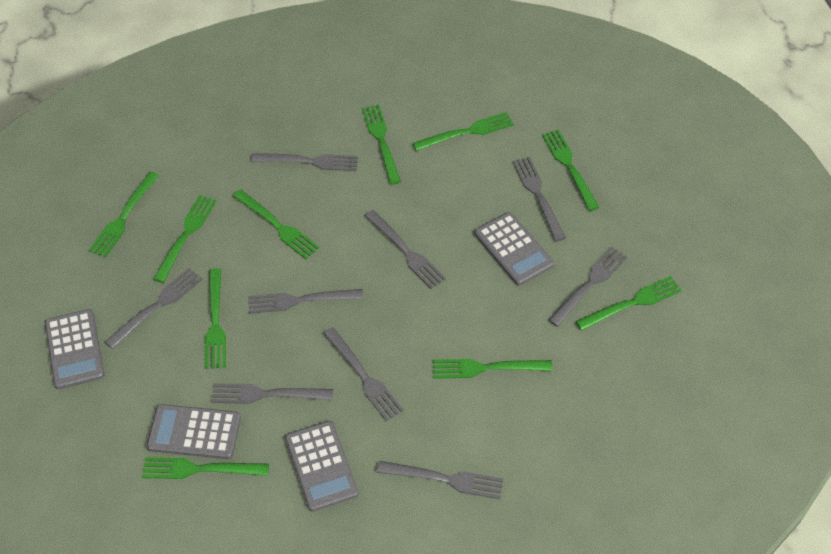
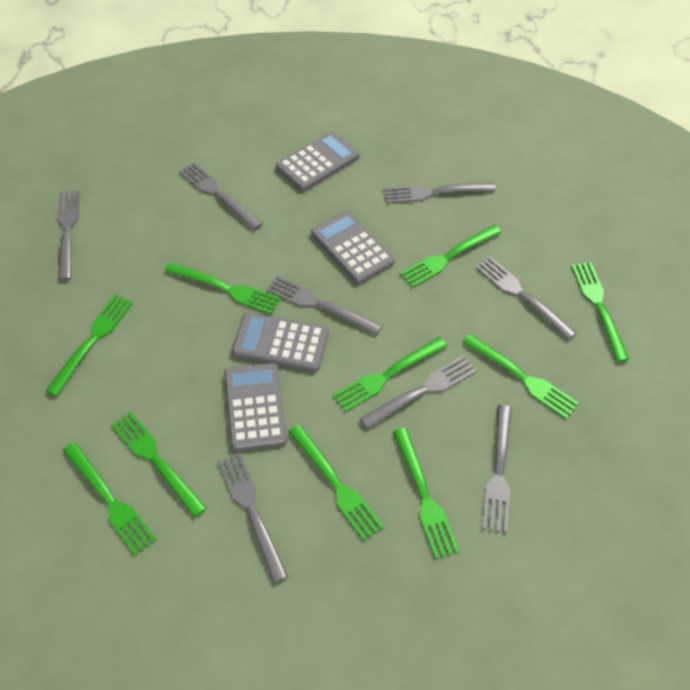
grey fork: 9 -> 8

